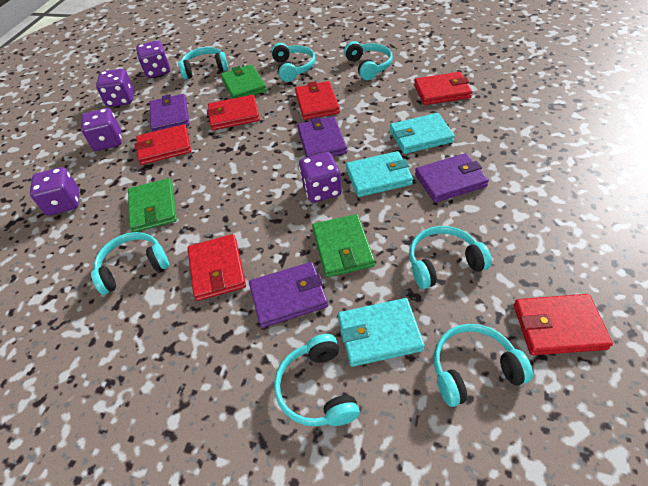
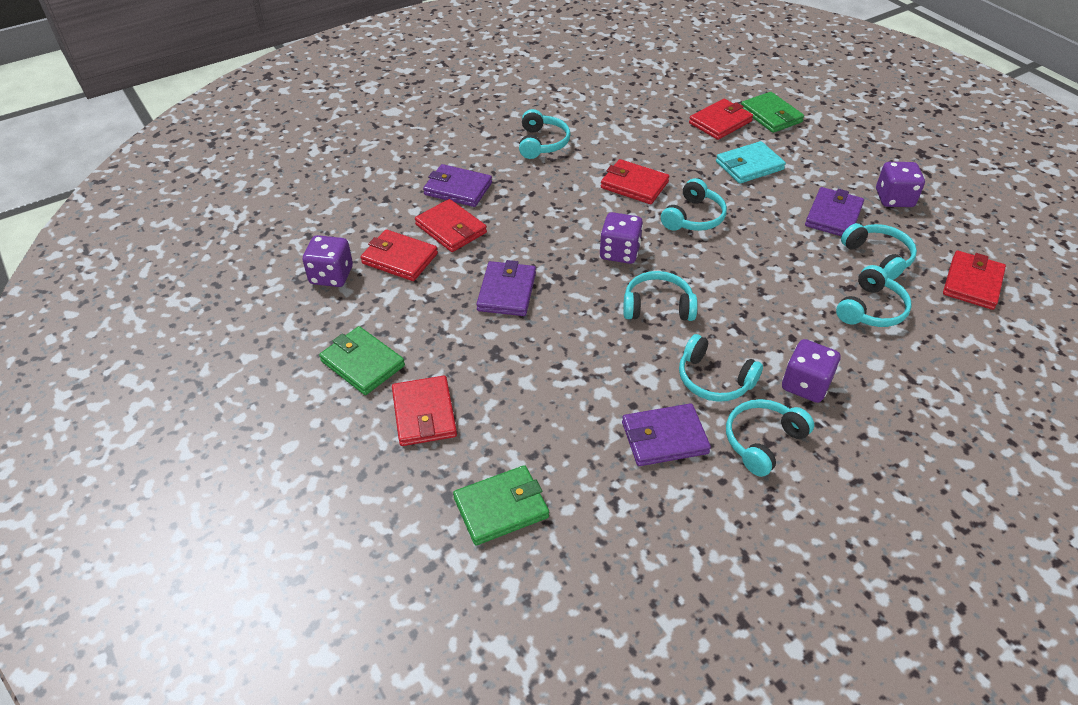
purple dice: 5 -> 4
turquoise wallet: 3 -> 1

